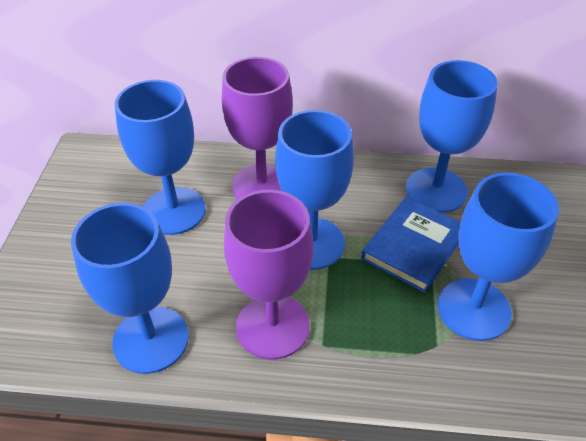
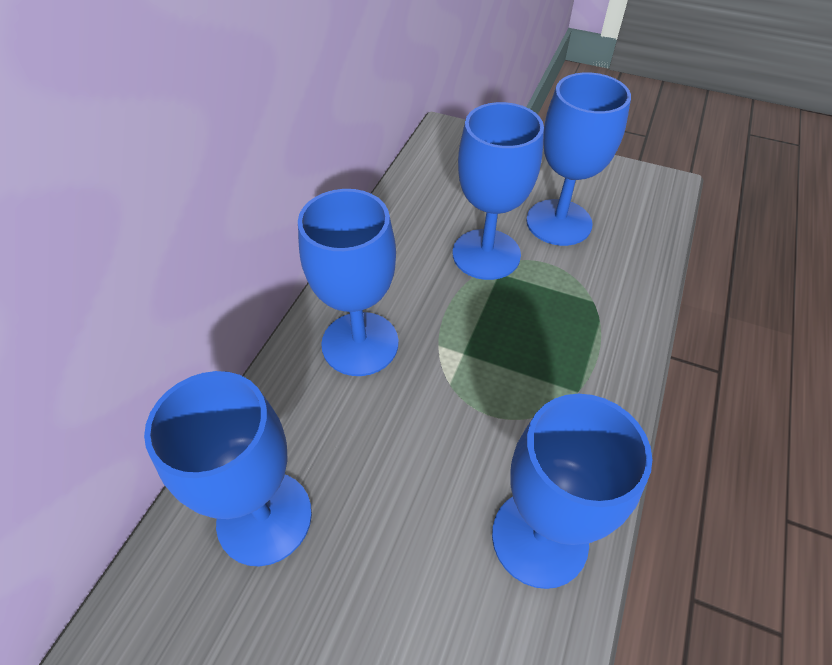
blue book: 1 -> 0
purple goblet: 2 -> 0

